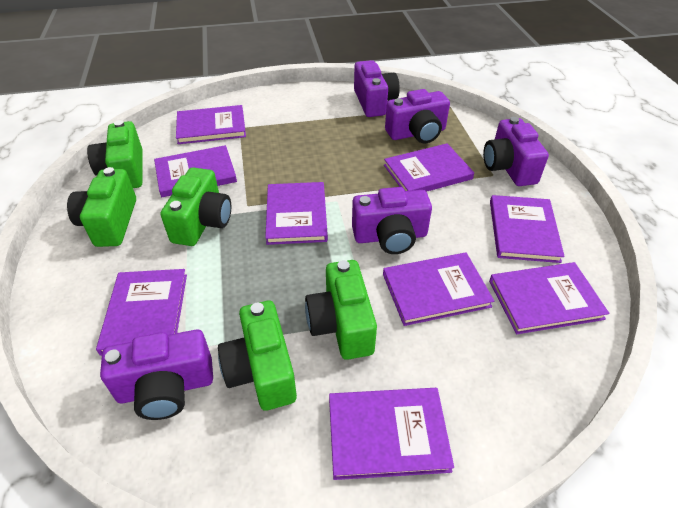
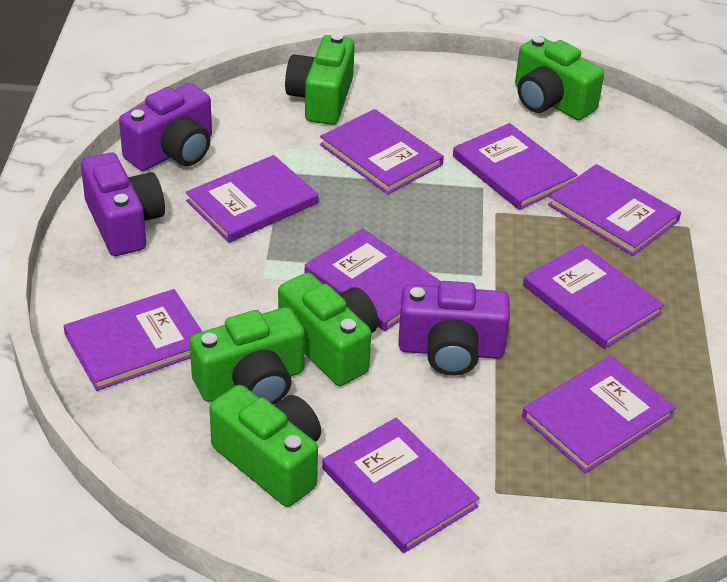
purple camera: 5 -> 3

